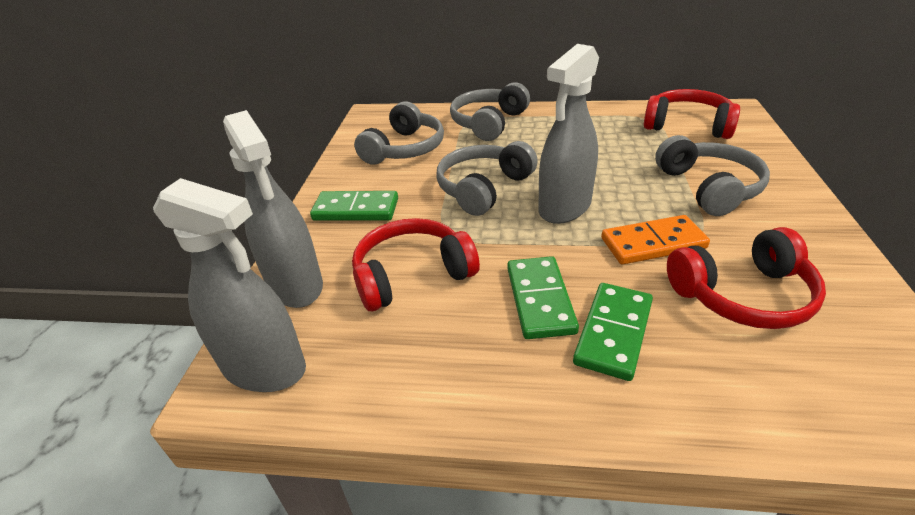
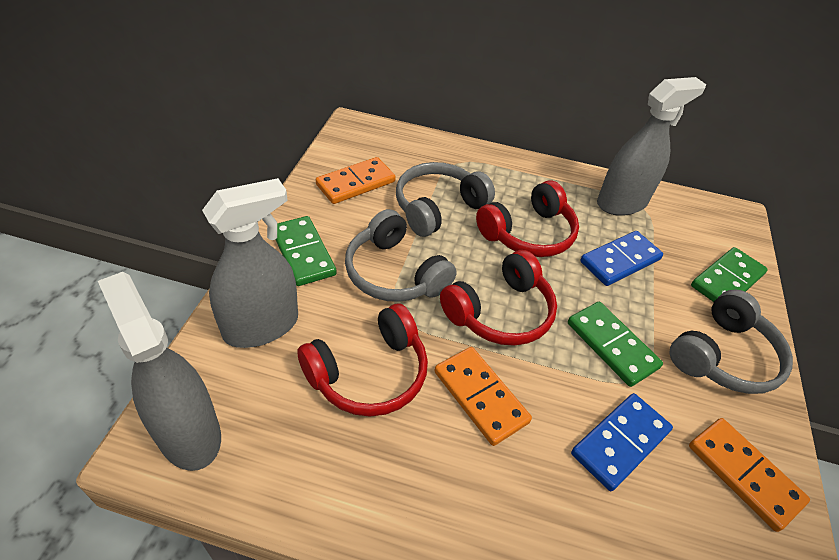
blue domino: 0 -> 2
grey headphones: 4 -> 3
orange domino: 1 -> 3

